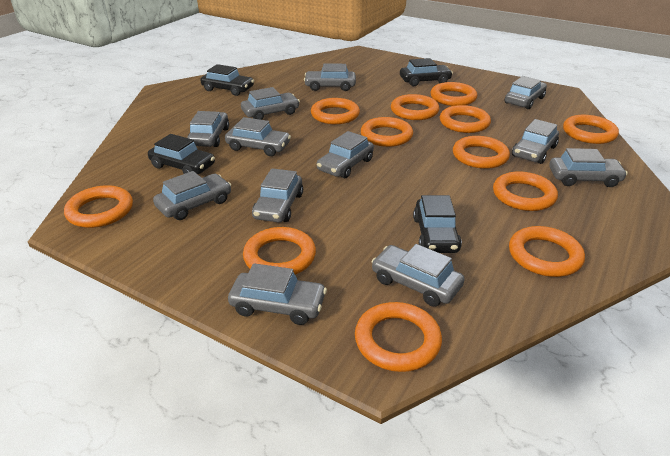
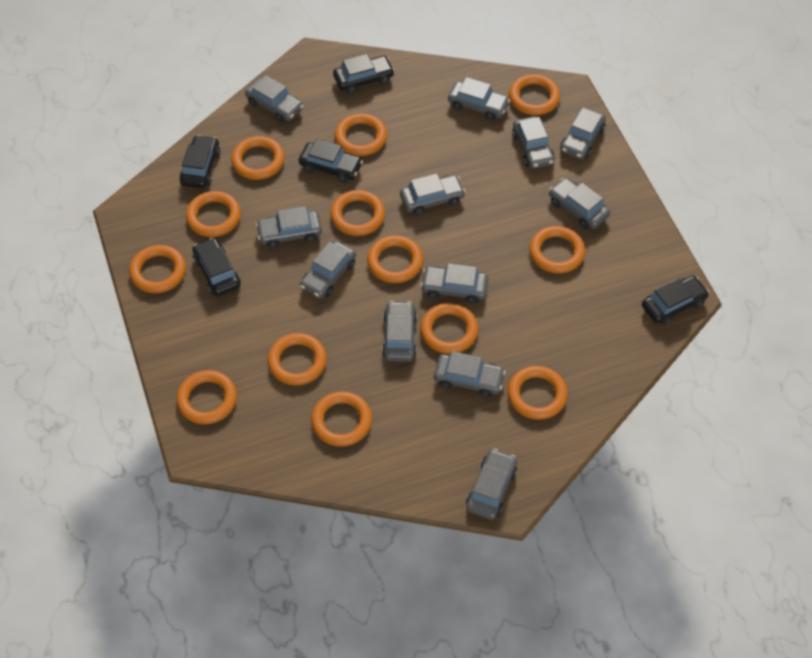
black car: 4 -> 5
orange ring: 12 -> 13

